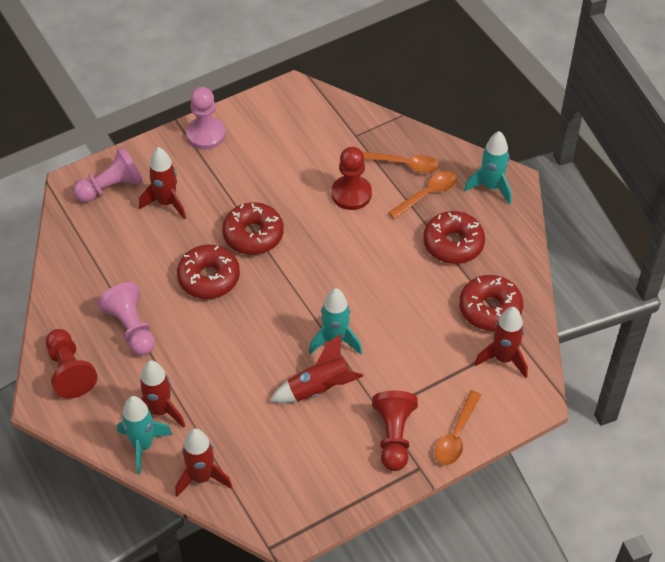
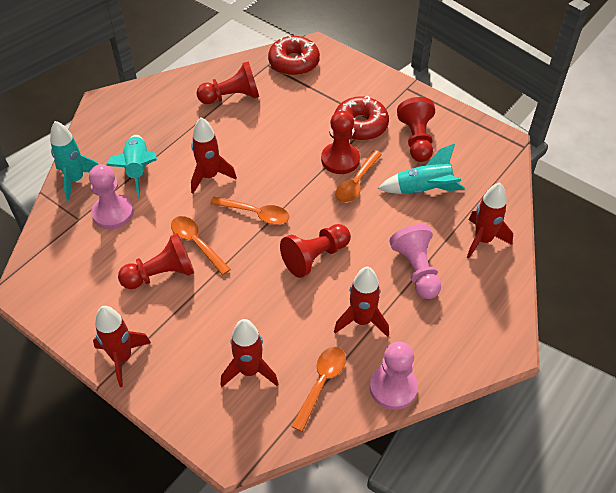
orange spoon: 3 -> 4
red donut: 4 -> 2
red pawn: 3 -> 5

